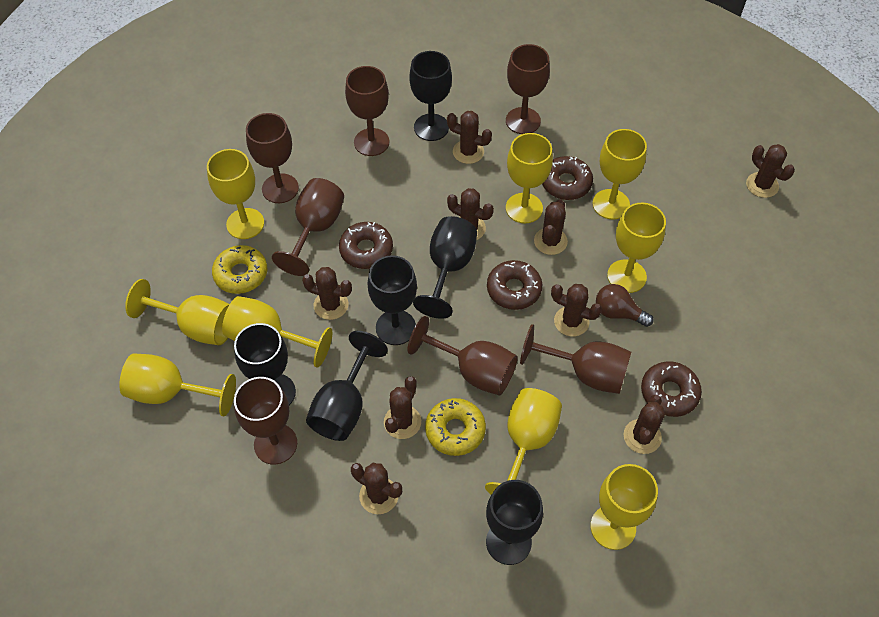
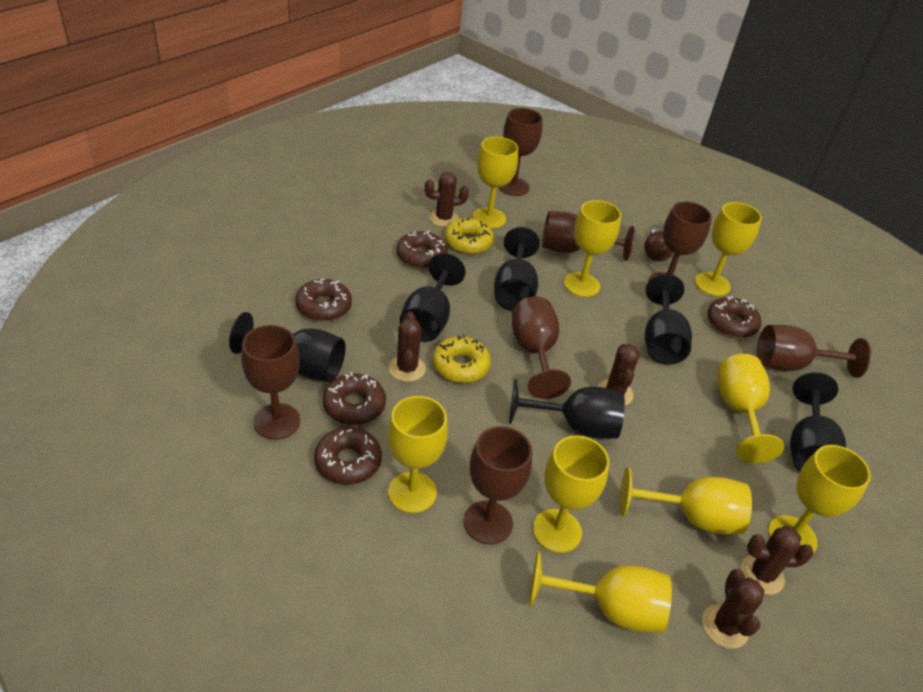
brown cactus: 9 -> 5
brown donut: 4 -> 5

